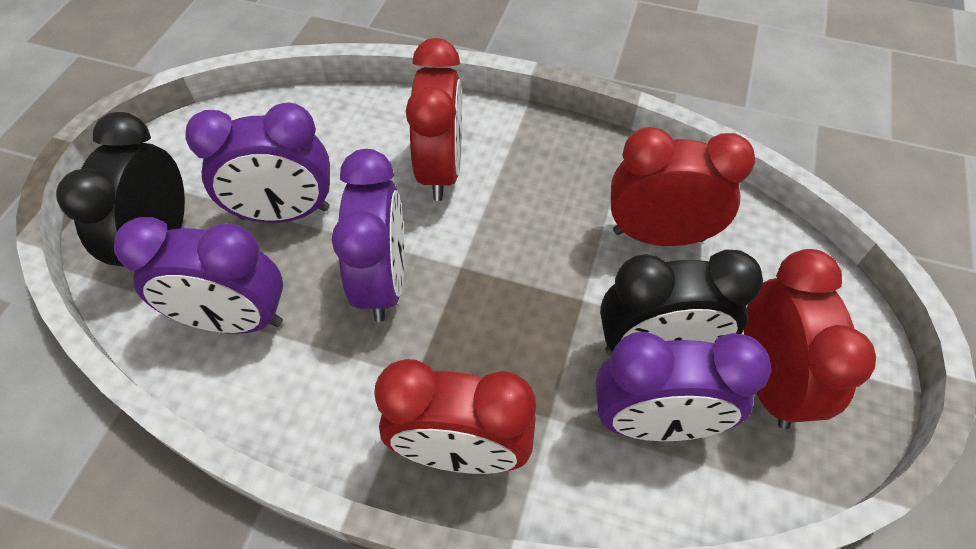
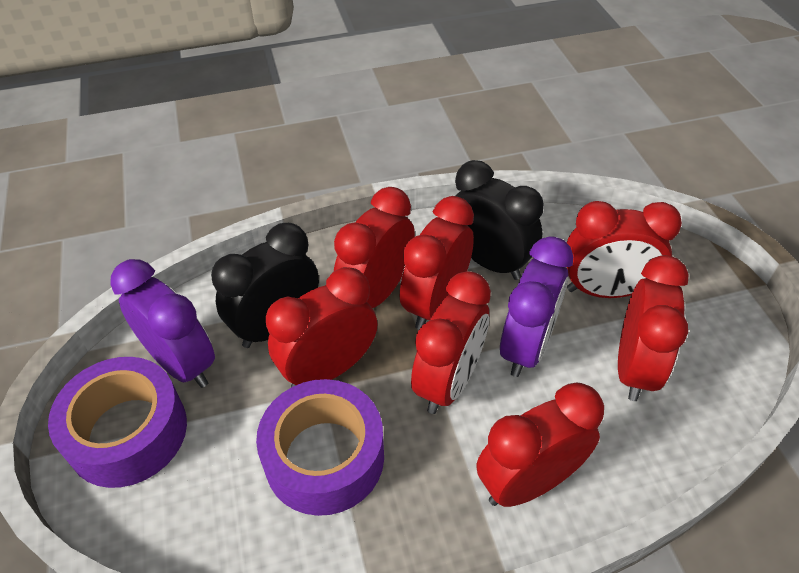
purple clock: 4 -> 2
purple tape: 0 -> 2
red clock: 4 -> 7

